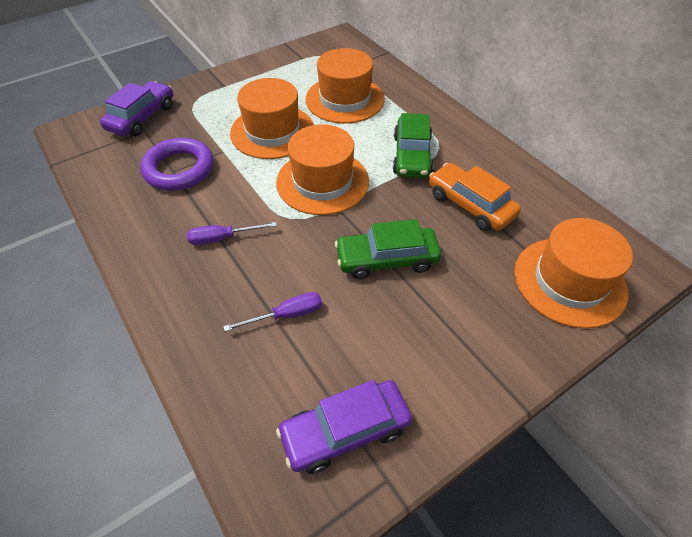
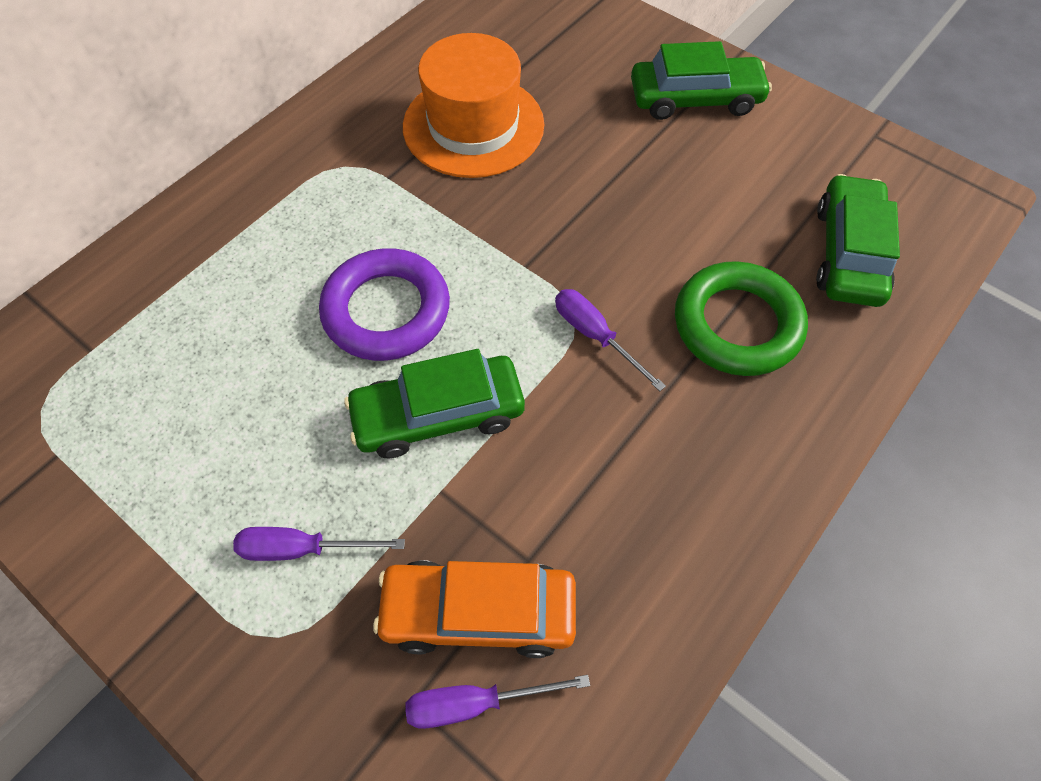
green car: 2 -> 3
green ring: 0 -> 1
orange hat: 4 -> 1
purple car: 2 -> 0
purple screwdriver: 2 -> 3

